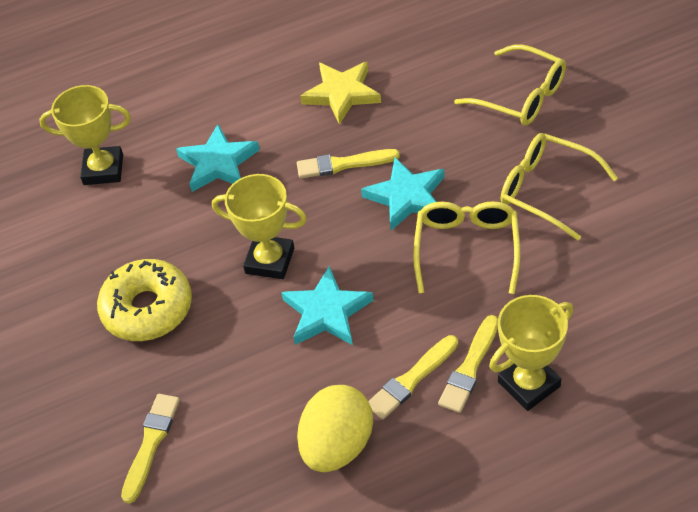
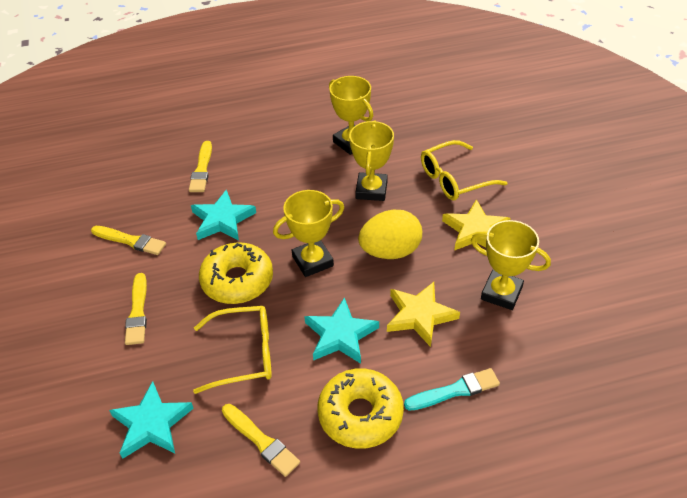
turquoise brush: 0 -> 1
yellow donut: 1 -> 2
yellow glasses: 3 -> 2
yellow star: 1 -> 2
yellow trophy: 3 -> 4

